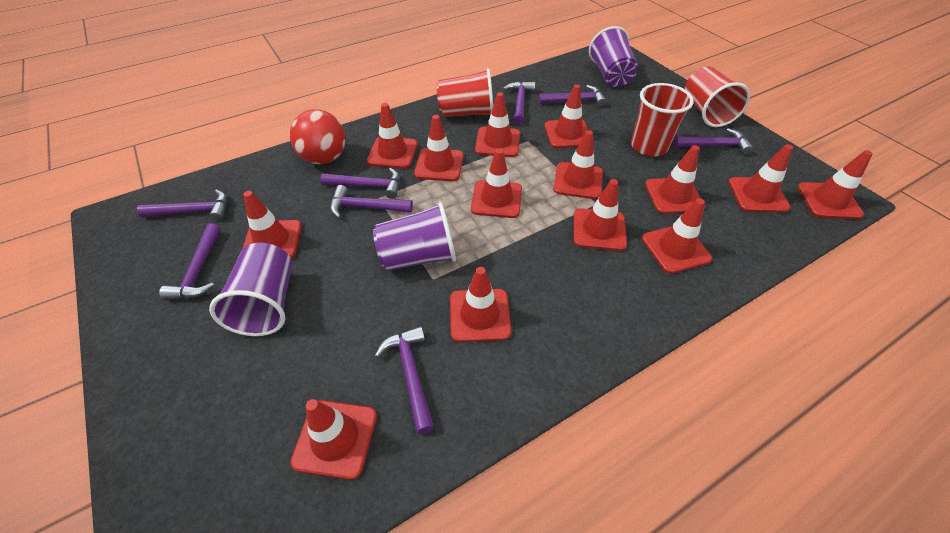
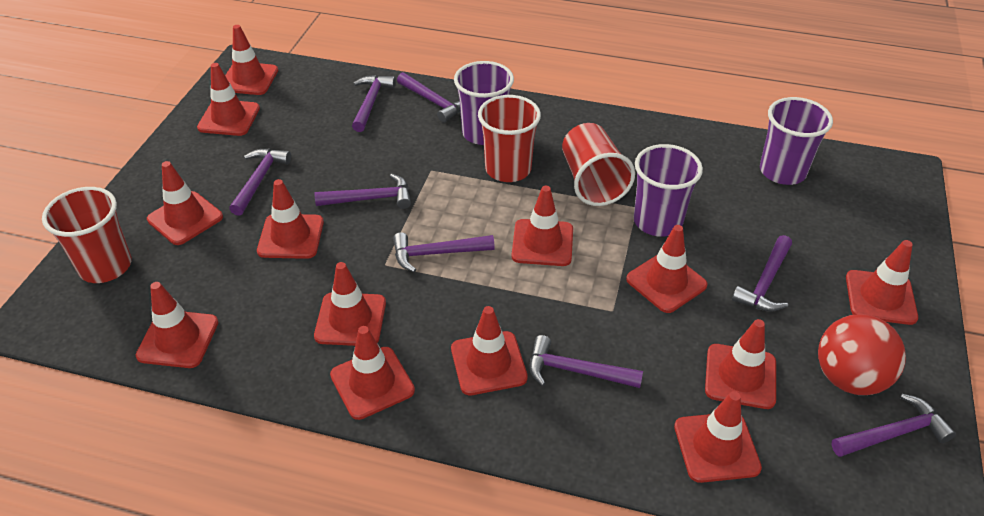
red traffic cone: 14 -> 13

